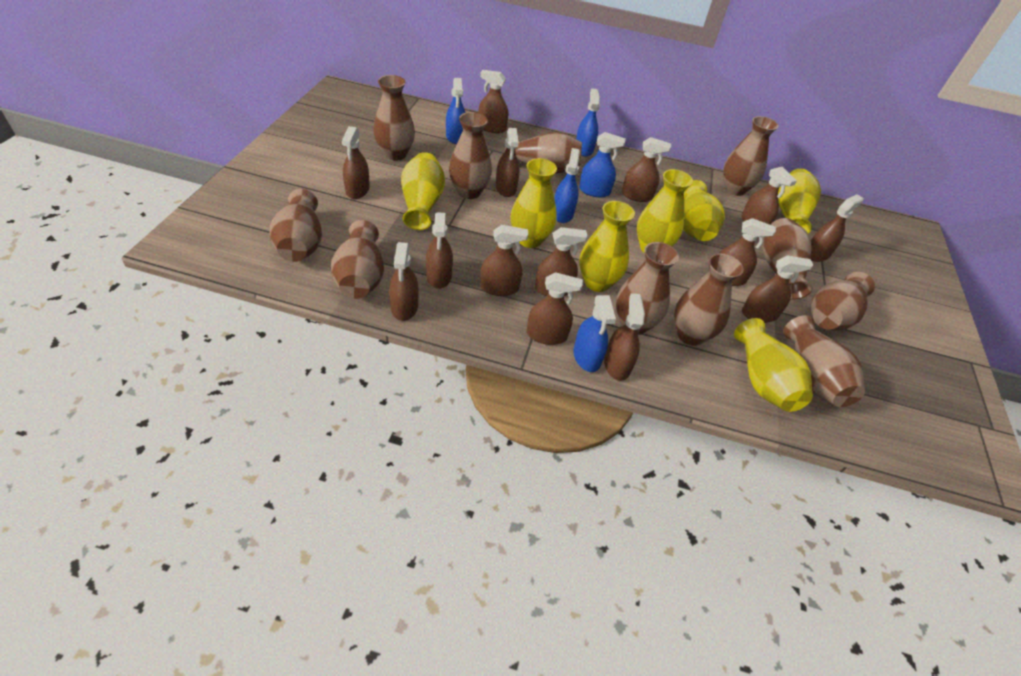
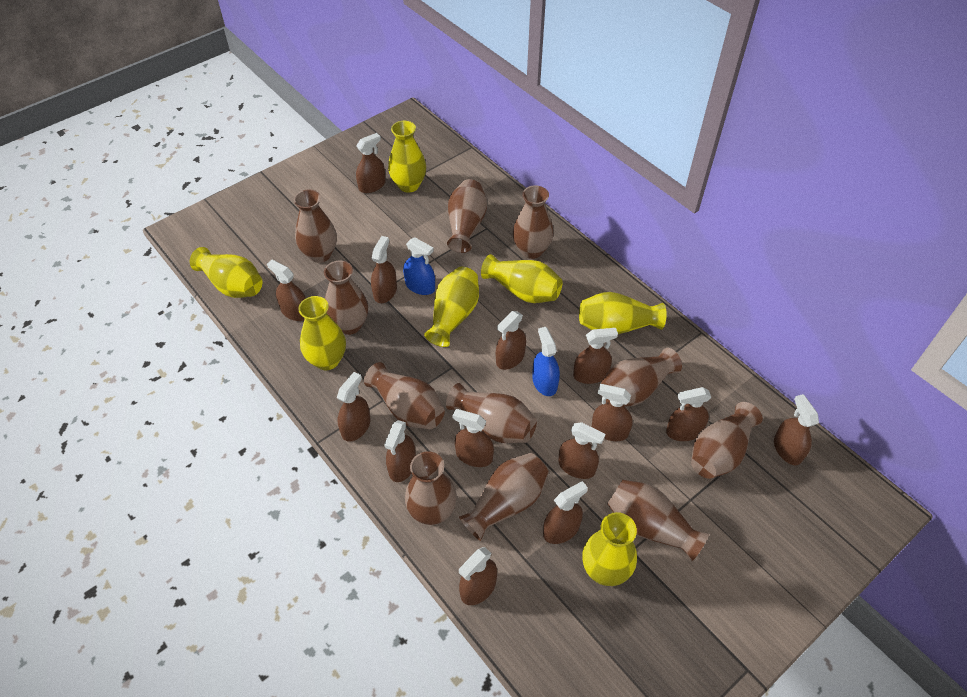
blue spray bottle: 5 -> 2

